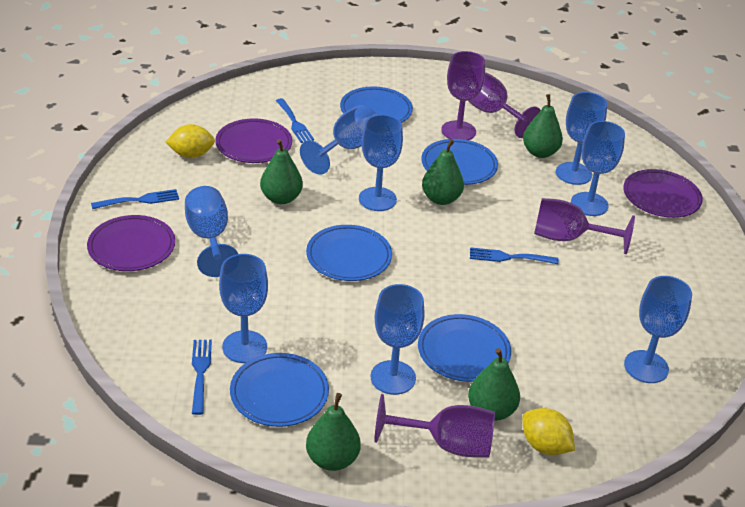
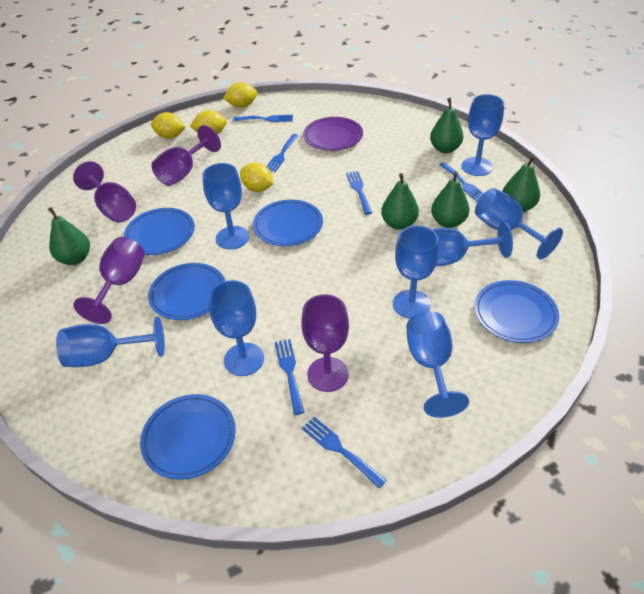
blue fork: 4 -> 6
purple plate: 3 -> 1
yellow lemon: 2 -> 4

